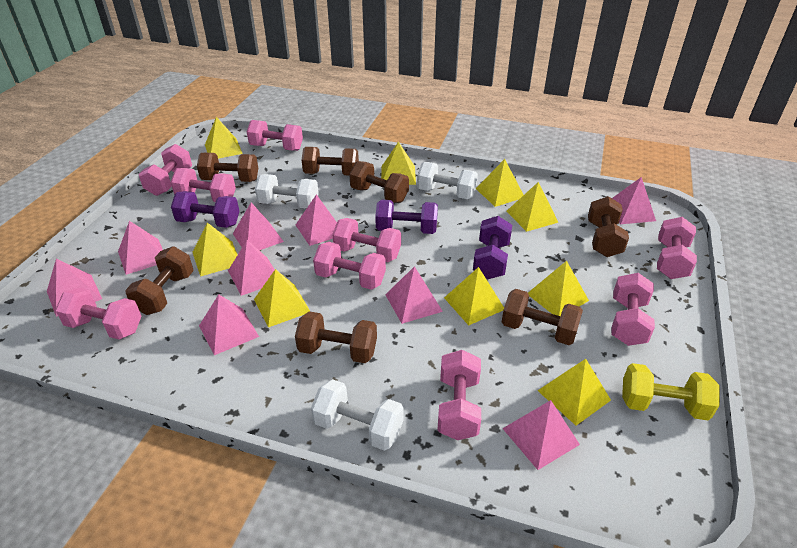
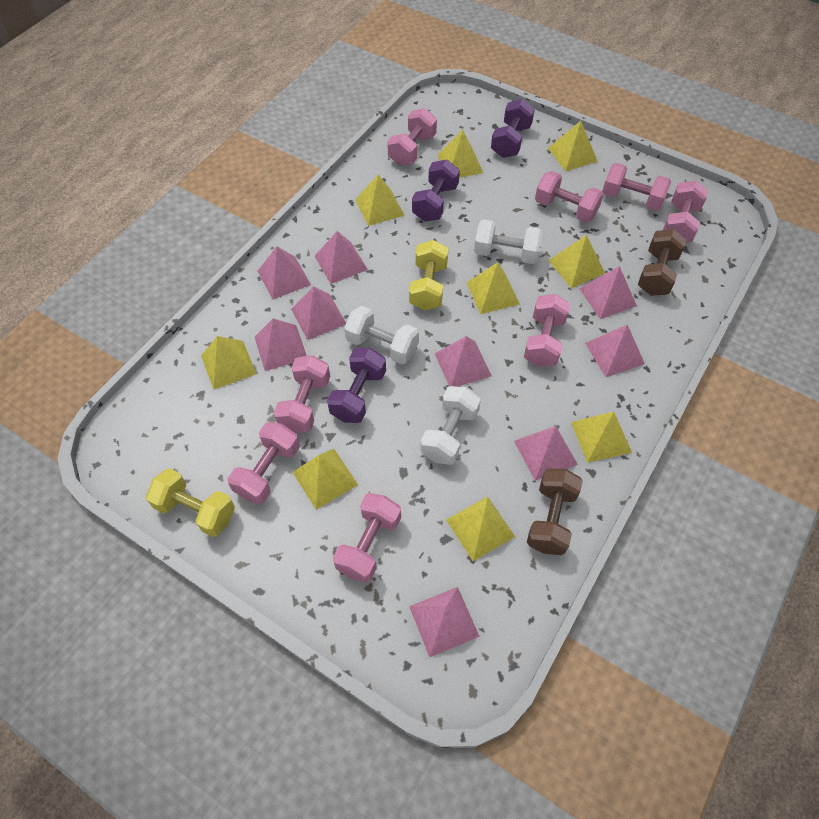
brown dumbbell: 7 -> 2
pink dumbbell: 9 -> 8
yellow dumbbell: 1 -> 2

